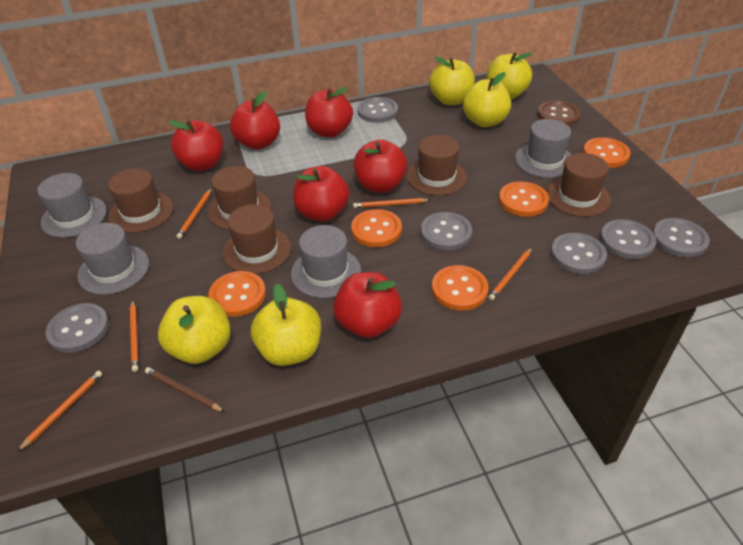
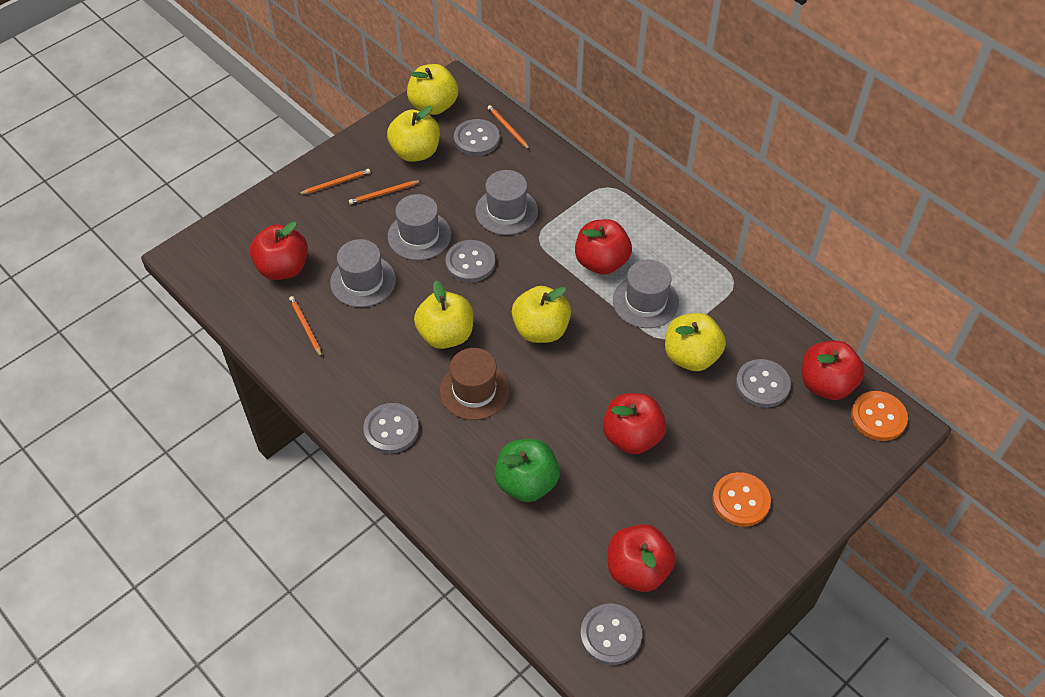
brown button: 1 -> 0
brown hat: 5 -> 1
brown pencil: 1 -> 0
green apple: 0 -> 1
grey button: 6 -> 5
orange button: 5 -> 2
orange pencil: 5 -> 4
red apple: 6 -> 5

